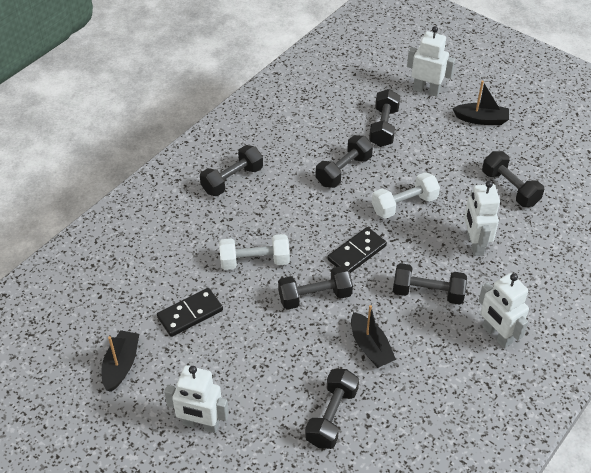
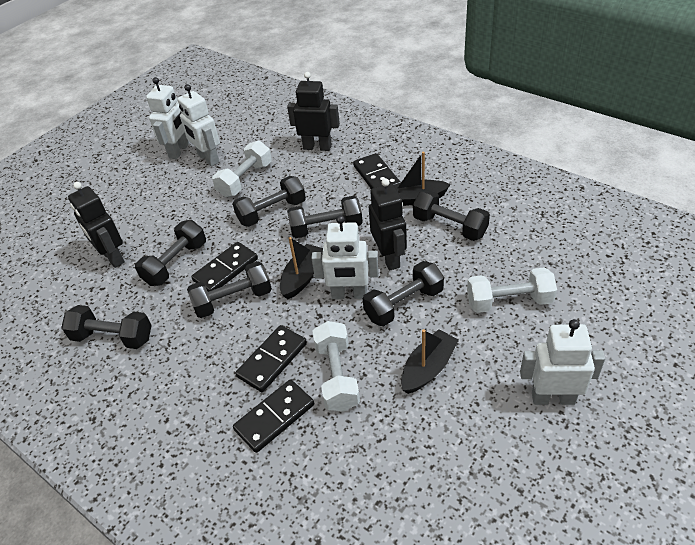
black domino: 2 -> 4
black robot: 0 -> 3
white dumbbell: 2 -> 3

